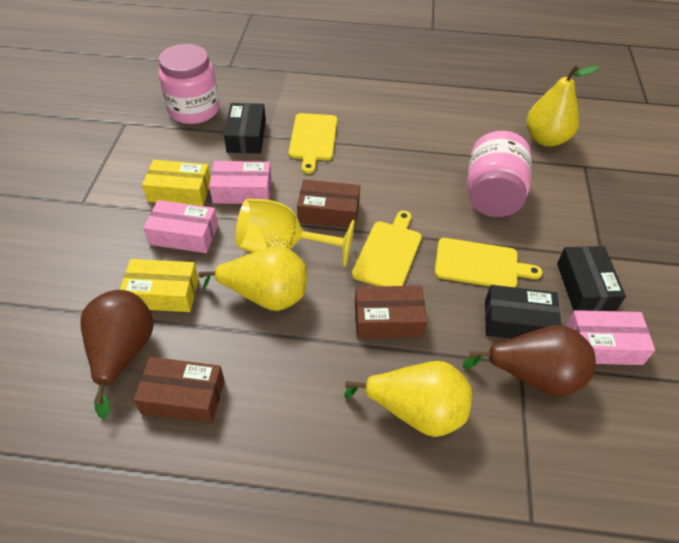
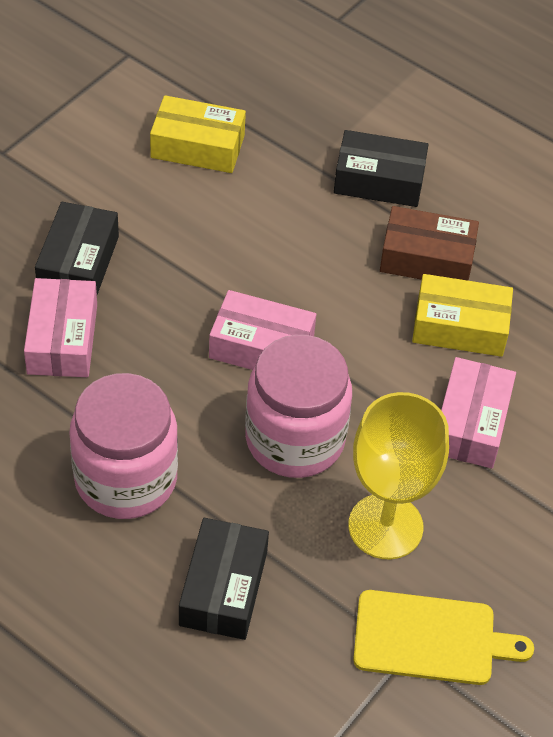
brown box: 3 -> 1
brown pear: 2 -> 0
yellow cutting board: 3 -> 1
yellow pear: 3 -> 0

